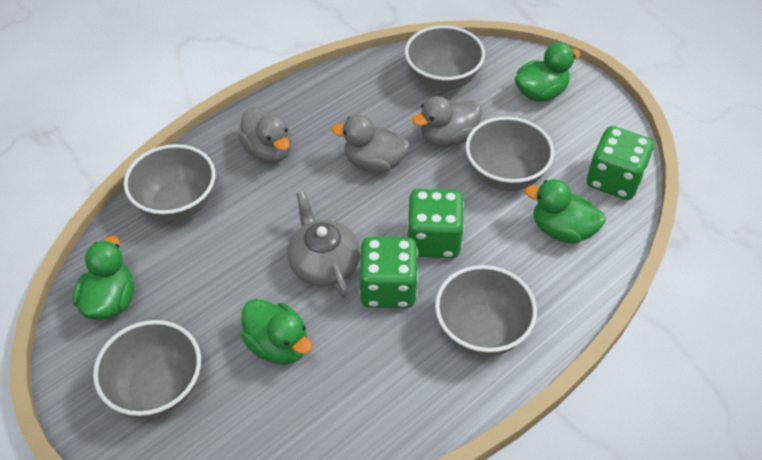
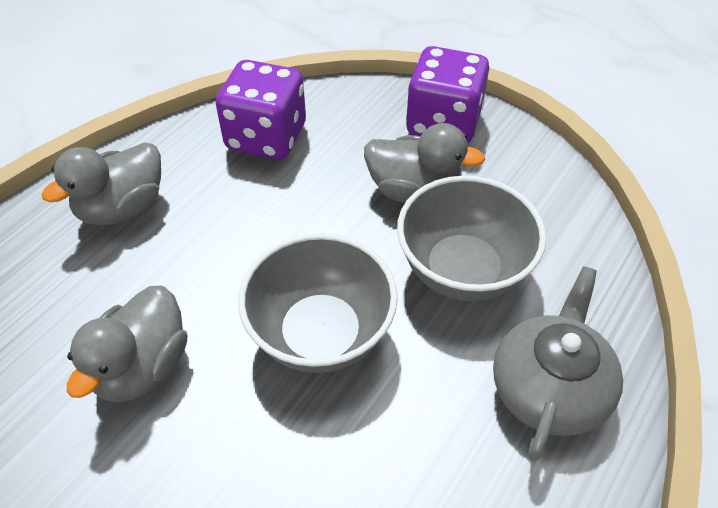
green dice: 3 -> 0
green duck: 4 -> 0
grey bowl: 5 -> 2
purple dice: 0 -> 2

